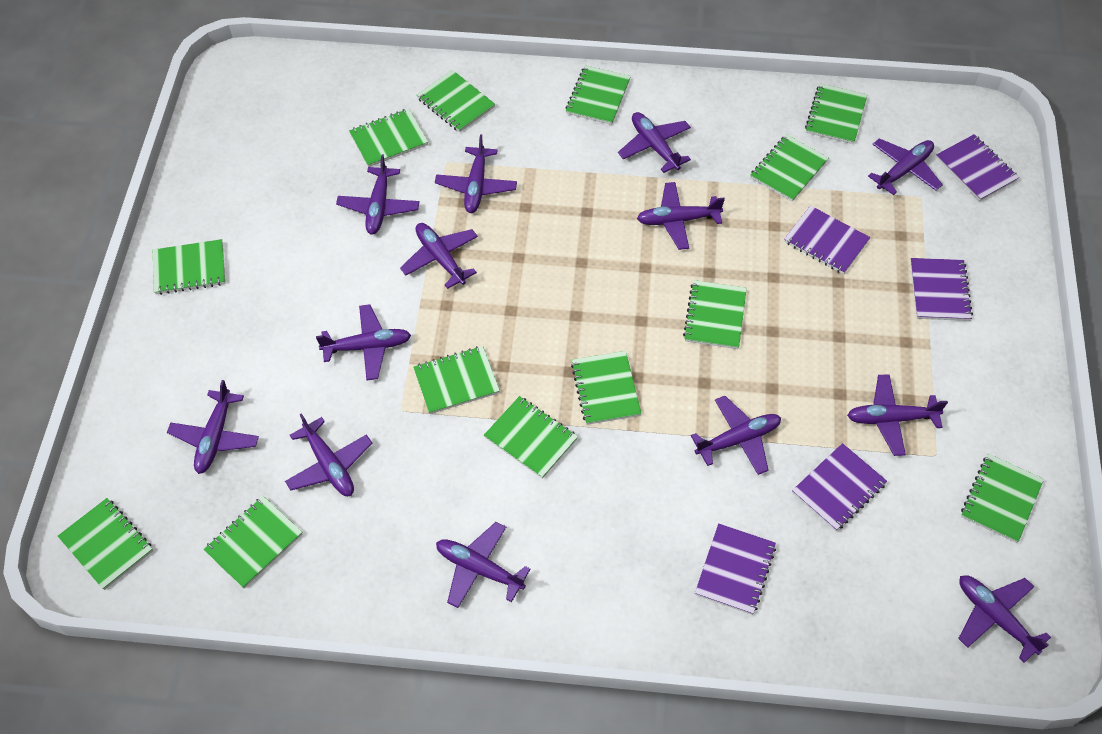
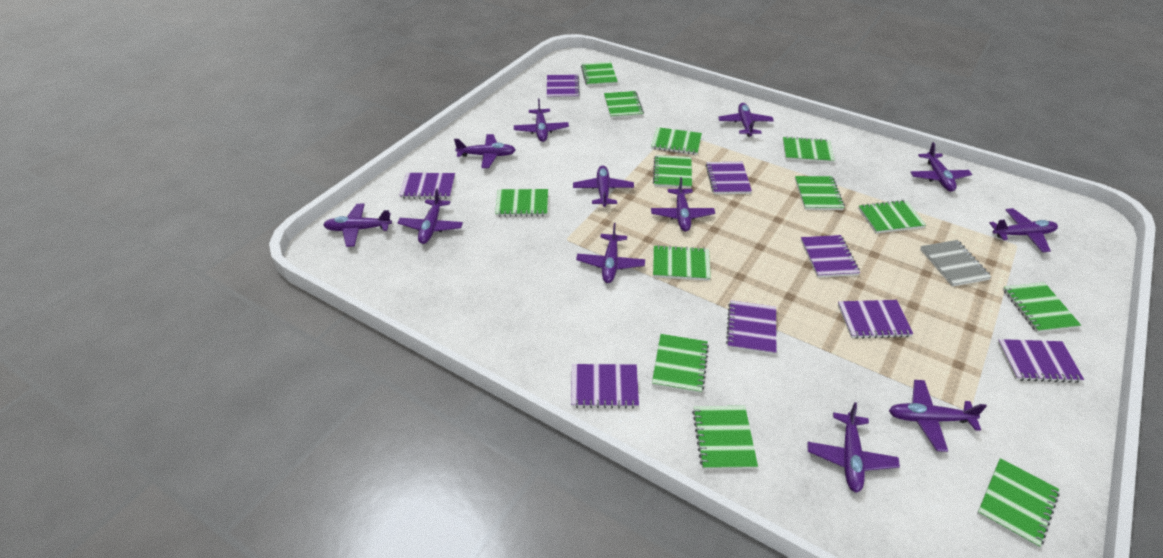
grey notebook: 0 -> 1
purple notebook: 5 -> 8
purple plane: 13 -> 12

